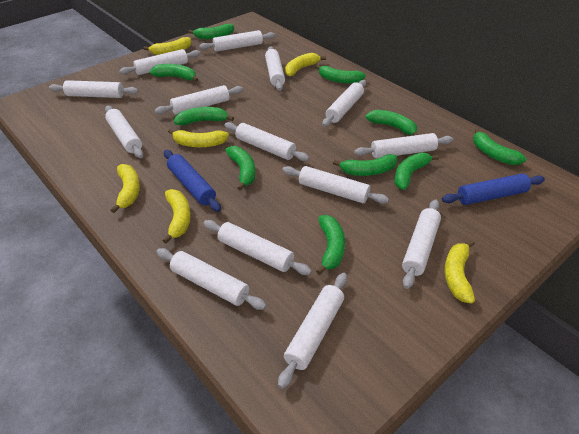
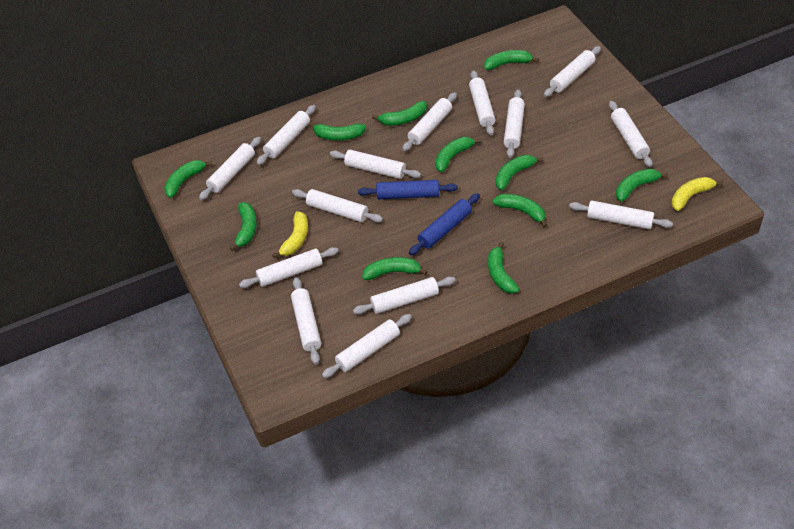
green banana: 10 -> 11
yellow banana: 6 -> 2

